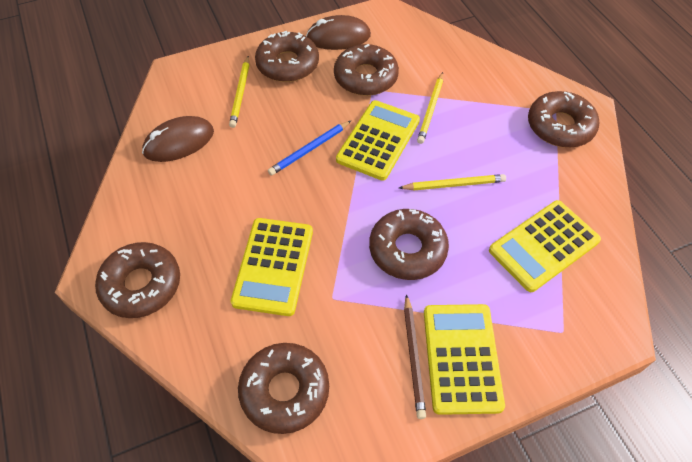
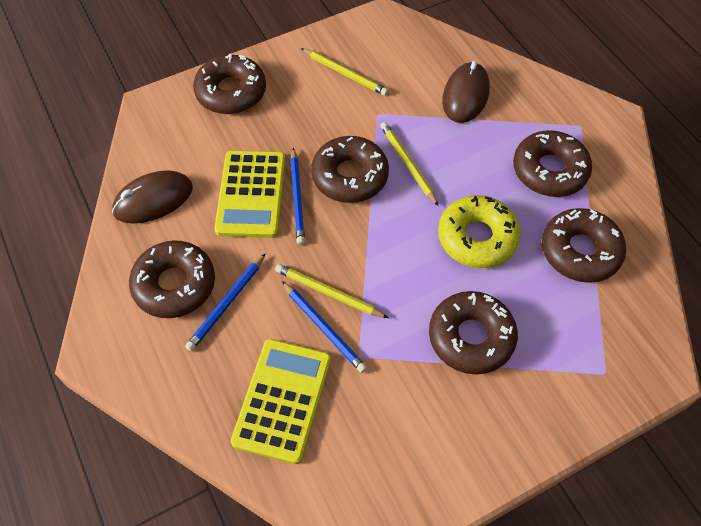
blue pencil: 1 -> 3
brown pencil: 1 -> 0
yellow calculator: 4 -> 2
yellow donut: 0 -> 1

